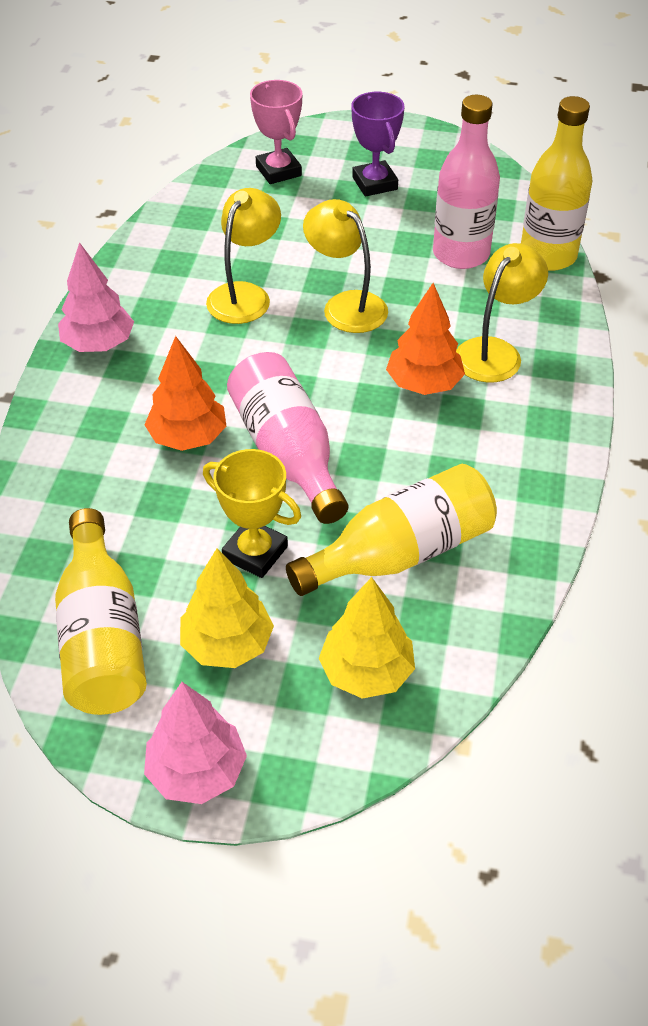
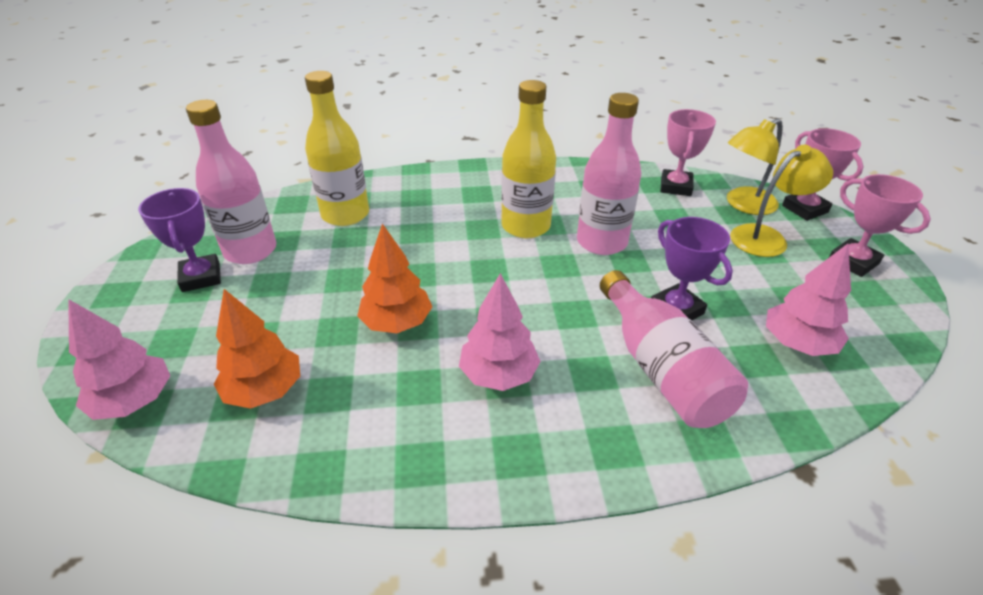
pink bottle: 2 -> 3
pink tree: 2 -> 3
pink trophy: 1 -> 3
purple trophy: 1 -> 2
yellow bottle: 3 -> 2
yellow lamp: 3 -> 2
yellow tree: 2 -> 0
yellow trophy: 1 -> 0

